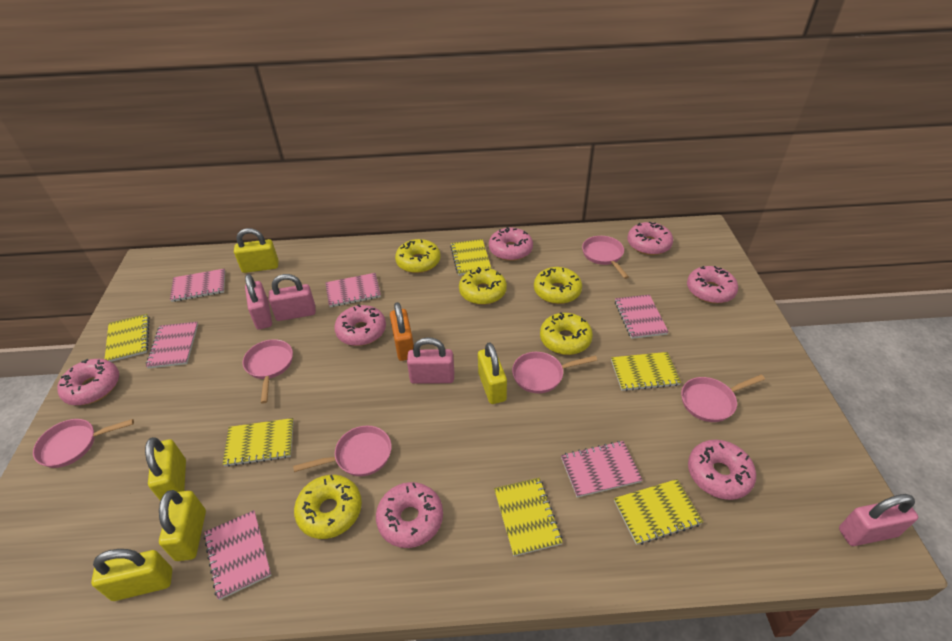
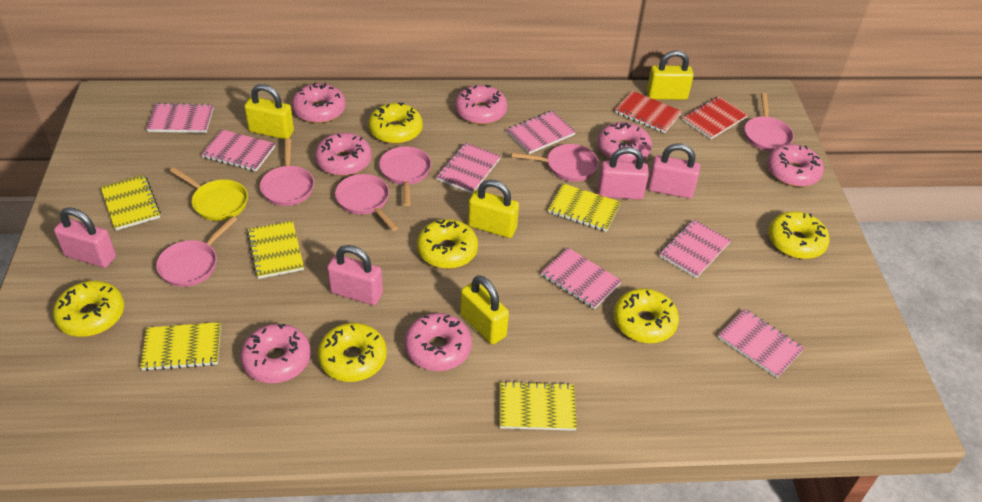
orange padlock: 1 -> 0
pink notebook: 6 -> 7
red notebook: 0 -> 2
yellow donut: 5 -> 6
yellow notebook: 6 -> 5
yellow padlock: 5 -> 4
yellow pan: 0 -> 1

